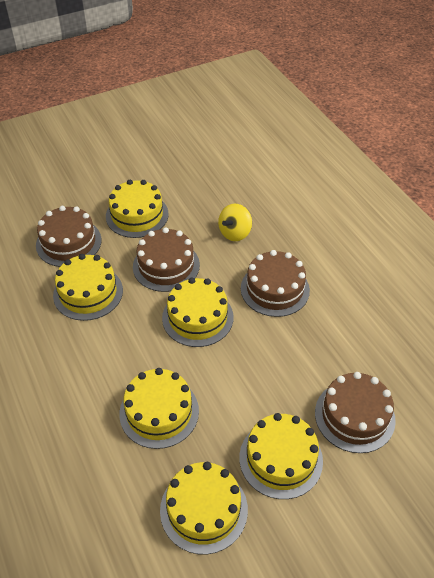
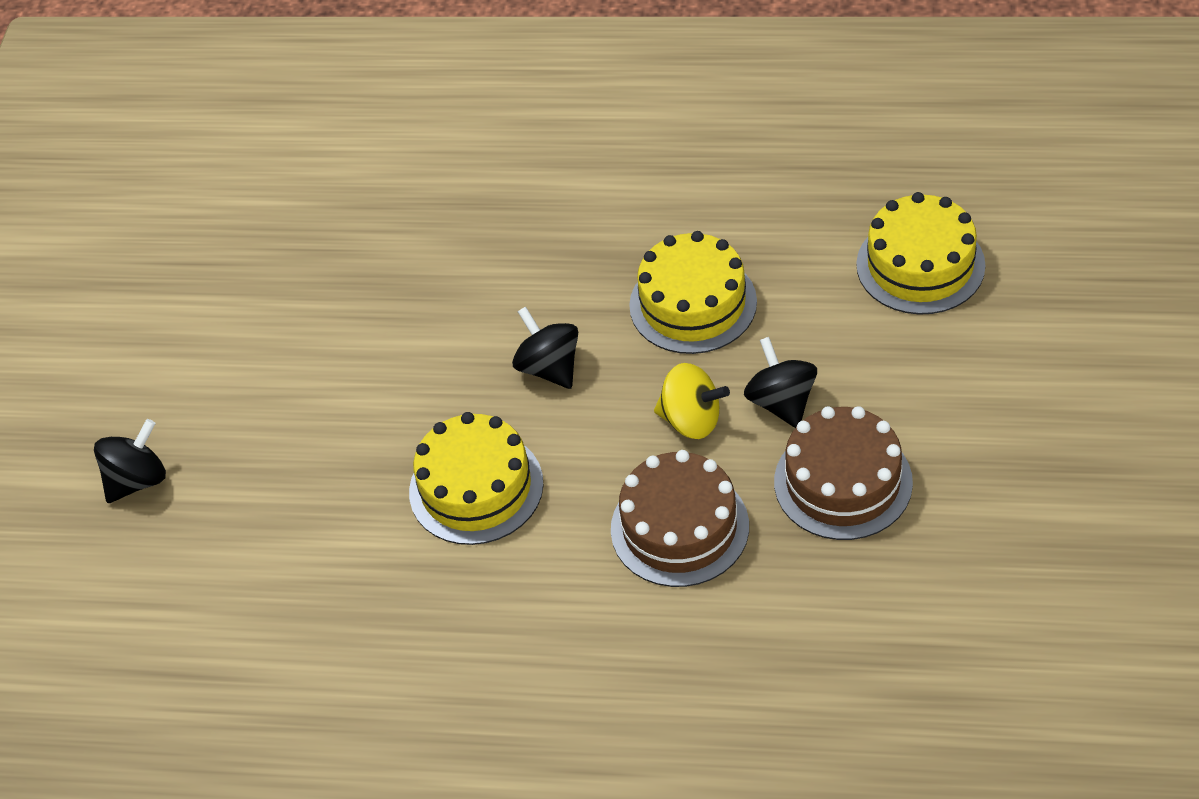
black spinning top: 0 -> 3
brown cake: 4 -> 2
yellow cake: 6 -> 3

